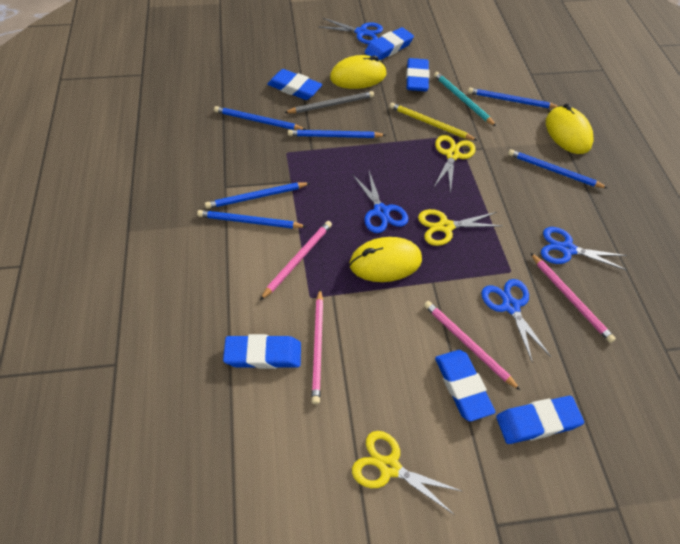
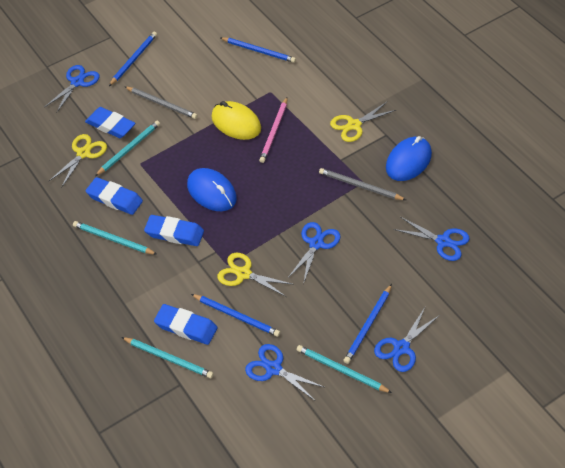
blue eraser: 6 -> 4
blue mouse: 0 -> 2
blue pencil: 6 -> 4
blue scissors: 4 -> 5
grey pencil: 1 -> 2
pink pencil: 4 -> 1
turquoise pencil: 1 -> 4
yellow mouse: 3 -> 1
yellow pencil: 1 -> 0

